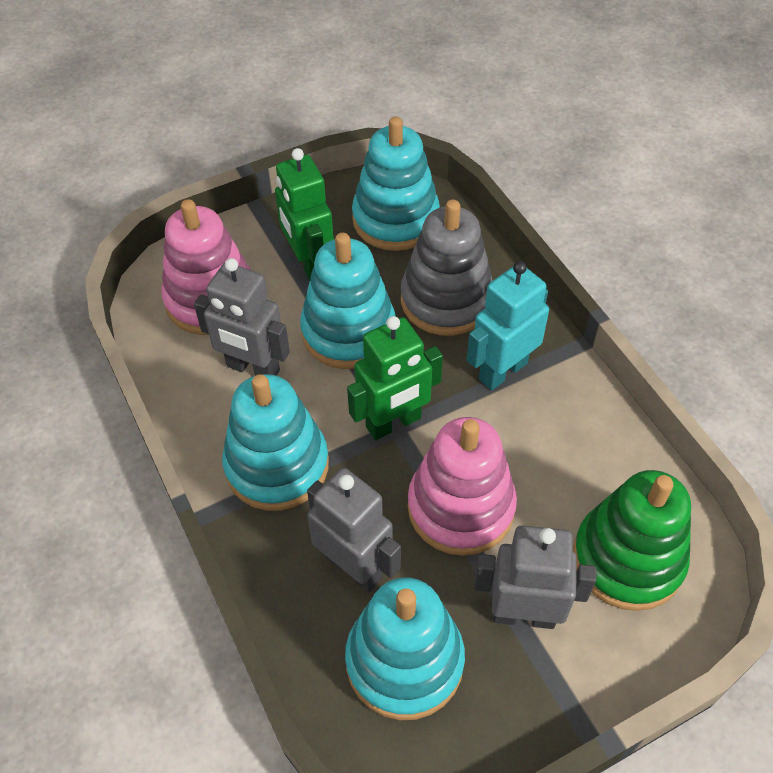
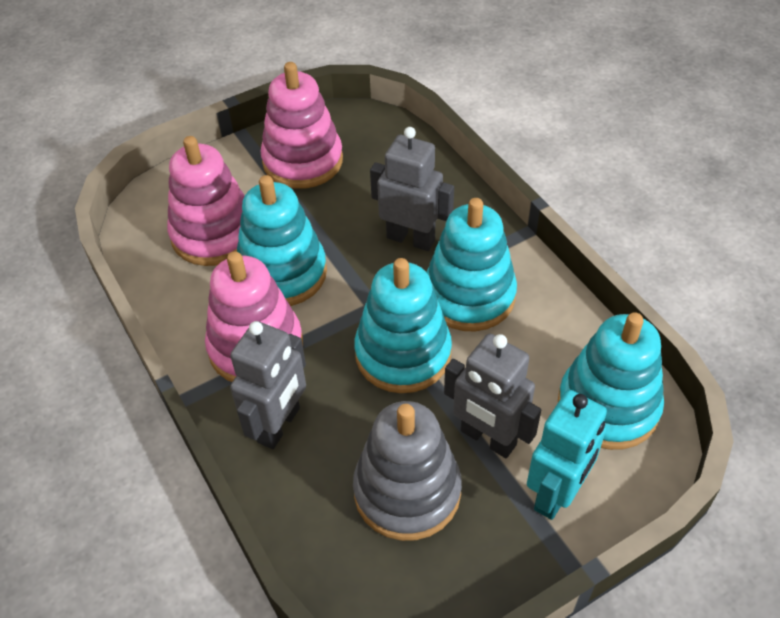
green robot: 2 -> 0
green stacking toy: 1 -> 0
pink stacking toy: 2 -> 3

